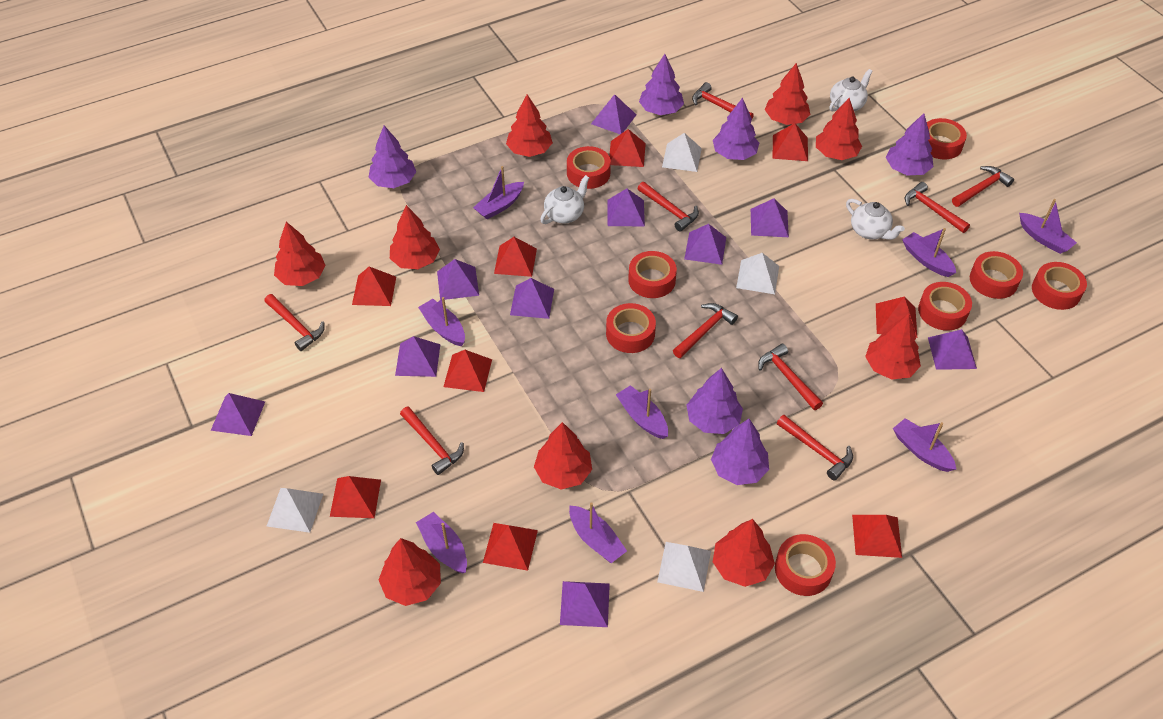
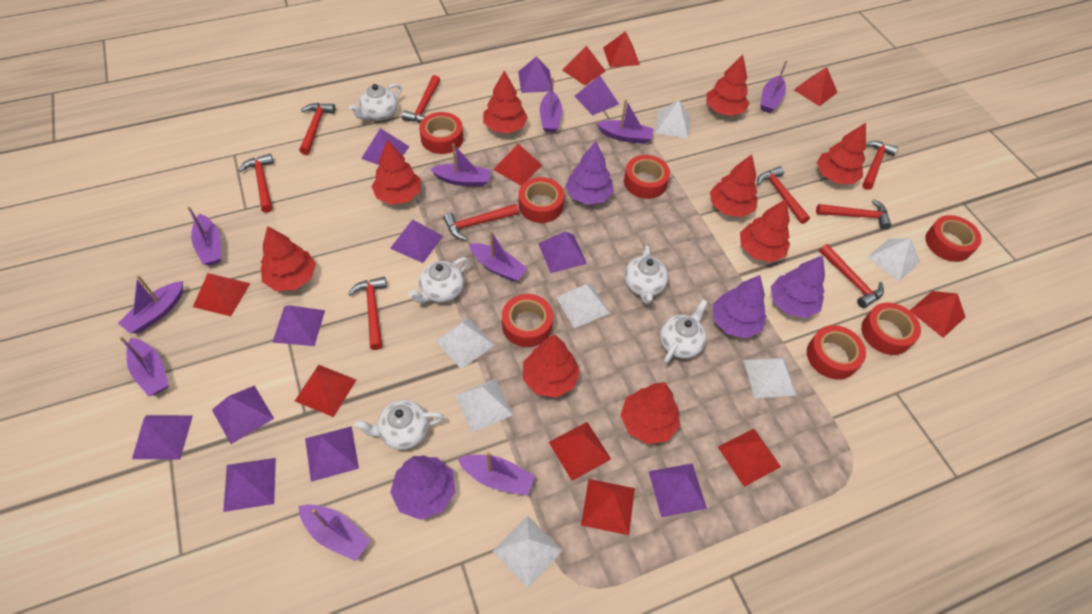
purple boat: 8 -> 10
purple pyramid: 10 -> 11
purple tree: 6 -> 4
red pyramid: 9 -> 10
red tape: 8 -> 7
white pyramid: 4 -> 7
white teapot: 3 -> 5

